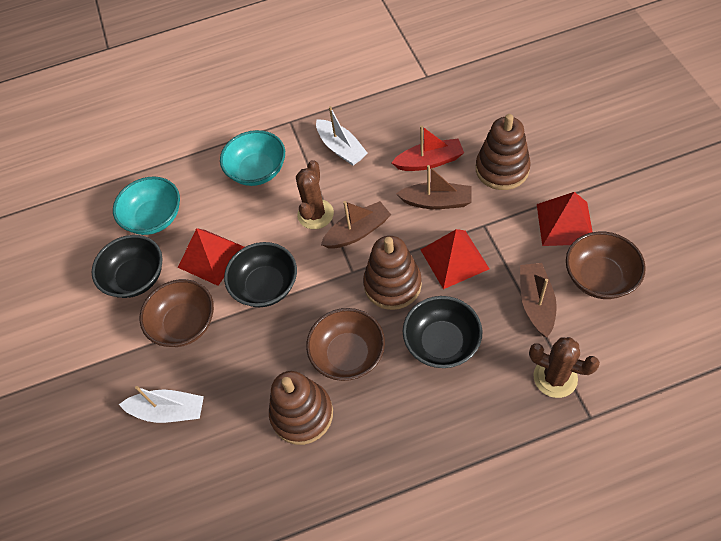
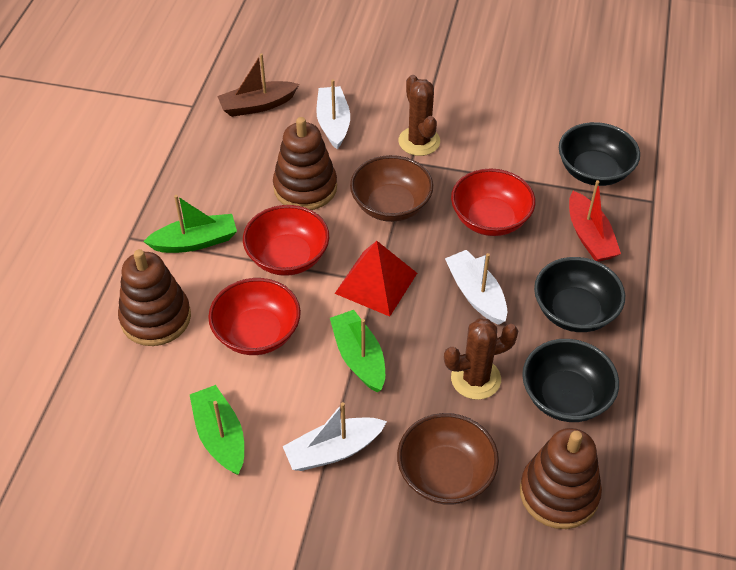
brown boat: 3 -> 1
brown bowl: 3 -> 2
green boat: 0 -> 3
red bowl: 0 -> 3
red pyramid: 3 -> 1
turquoise bowl: 2 -> 0
white boat: 2 -> 3

